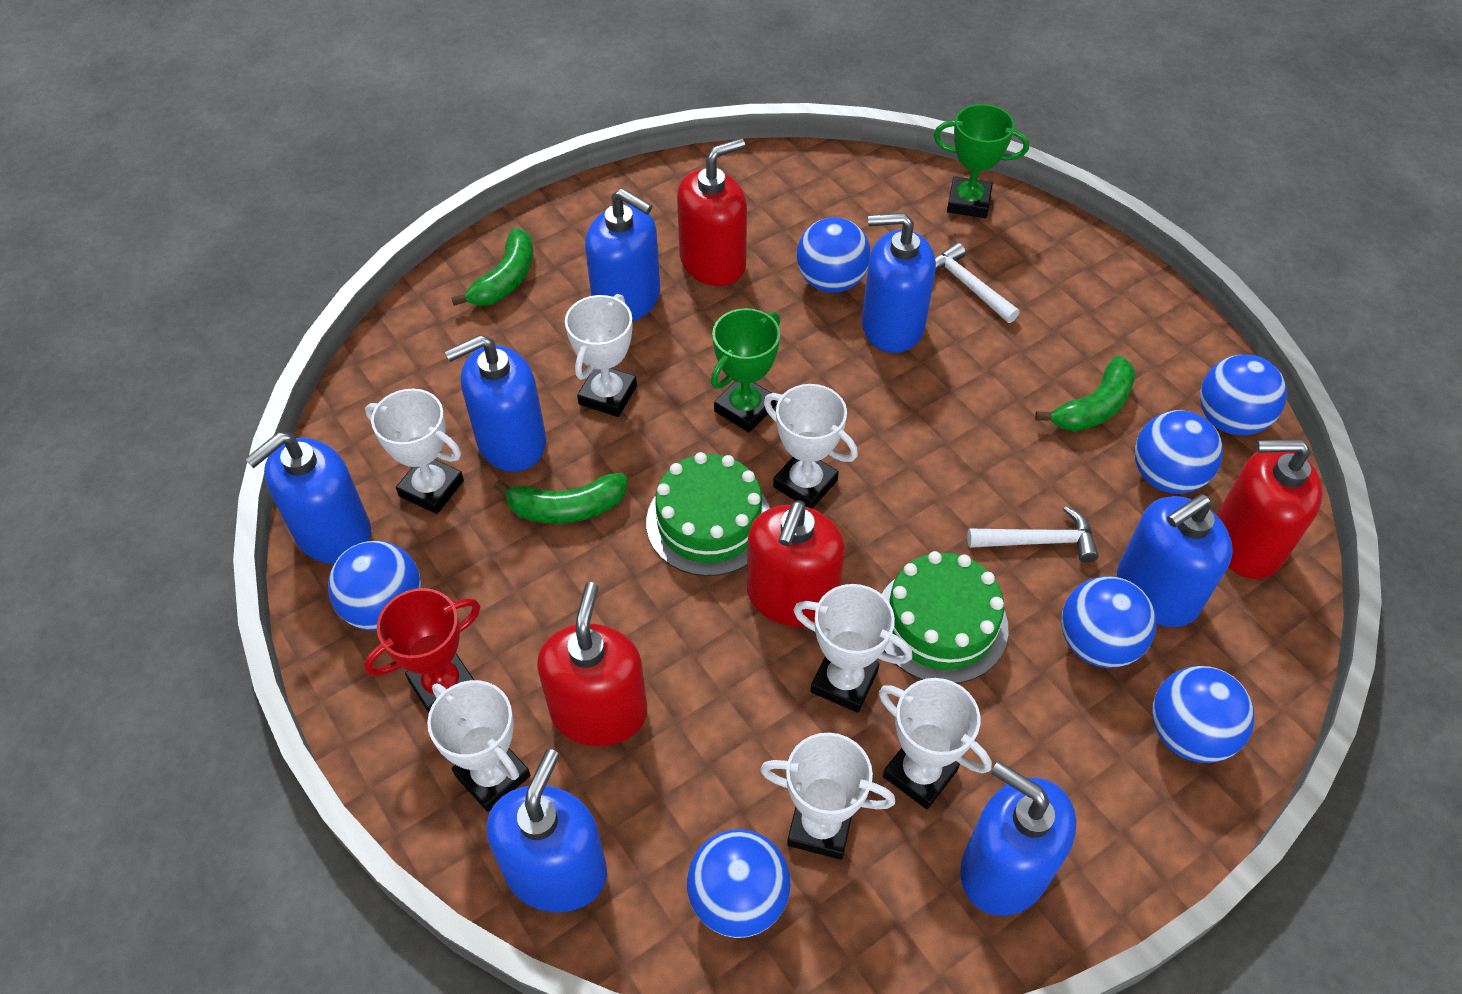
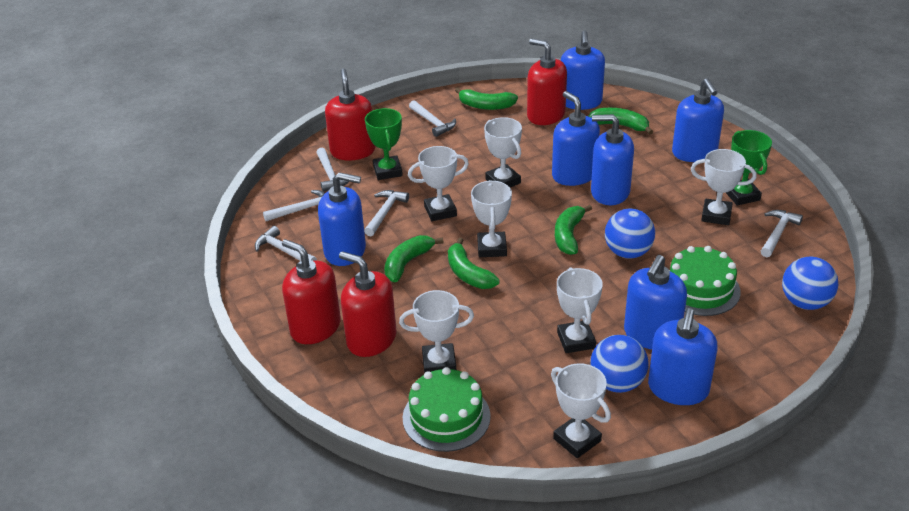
blue ball: 7 -> 3
green banana: 3 -> 5
red trophy: 1 -> 0
white hammer: 2 -> 6

